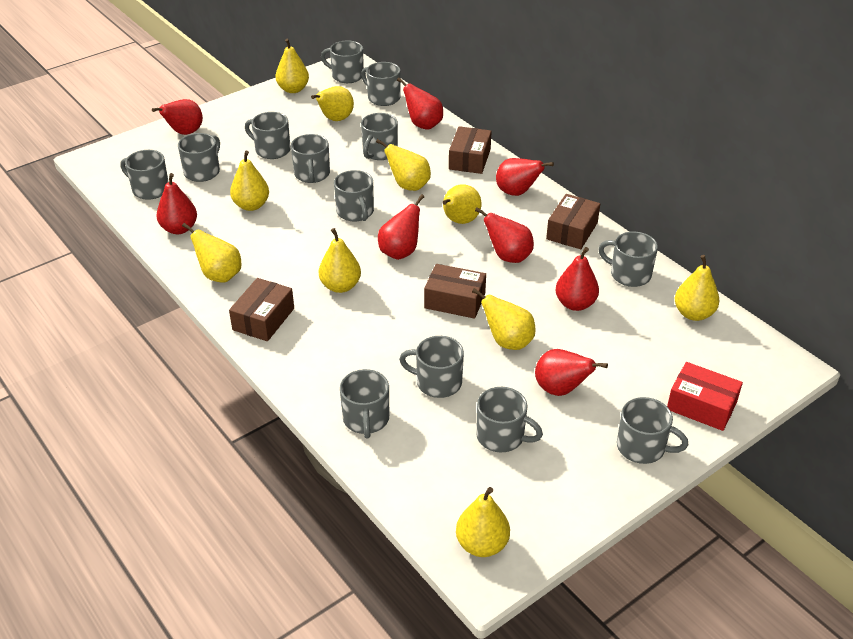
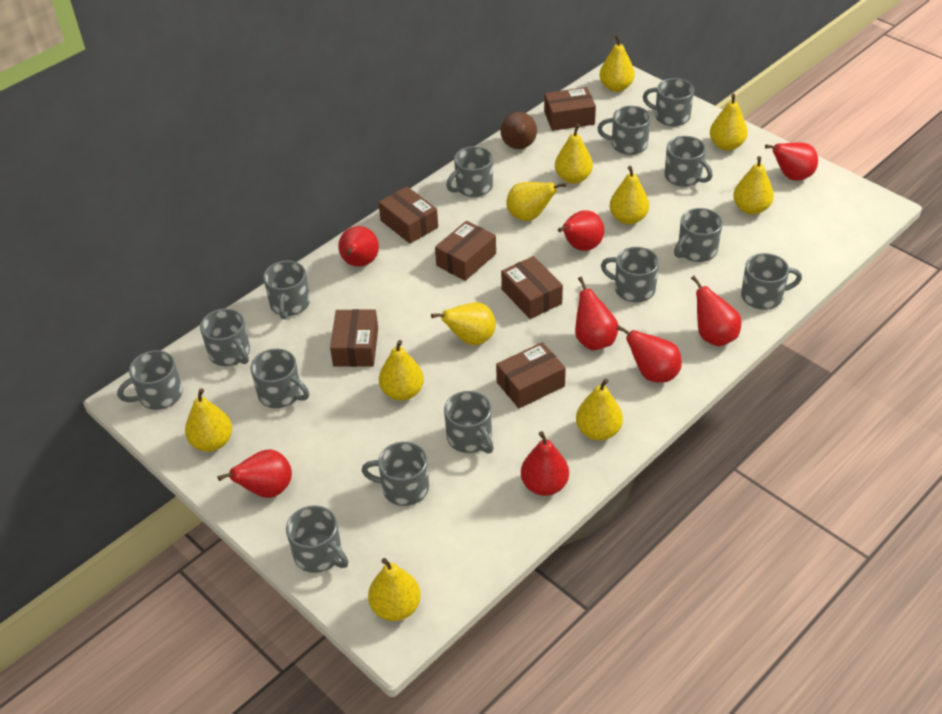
brown box: 4 -> 6
brown pear: 0 -> 1
grey mug: 13 -> 14
red box: 1 -> 0
yellow pear: 10 -> 11

